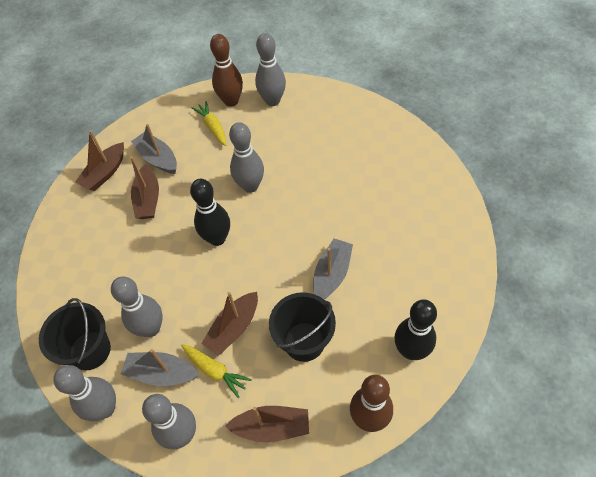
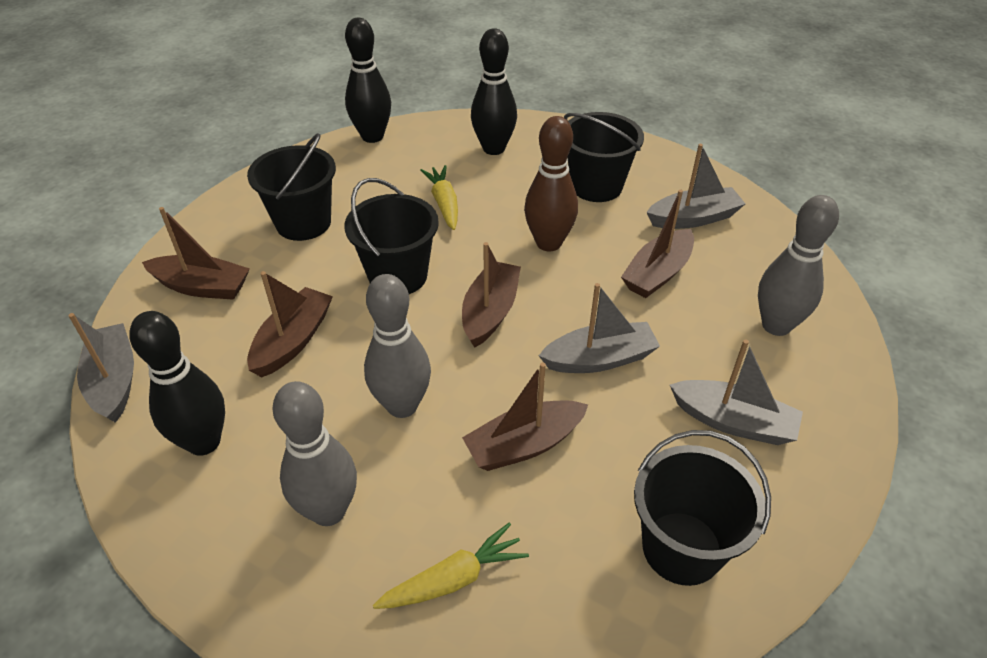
black bowling pin: 2 -> 3
black bucket: 2 -> 4
brown boat: 4 -> 5
brown bowling pin: 2 -> 1
grey boat: 3 -> 4
grey bowling pin: 5 -> 3

